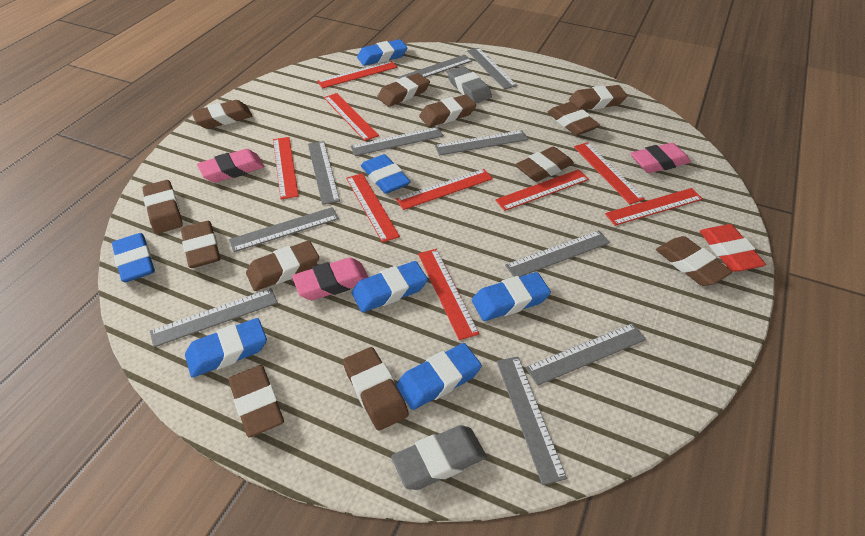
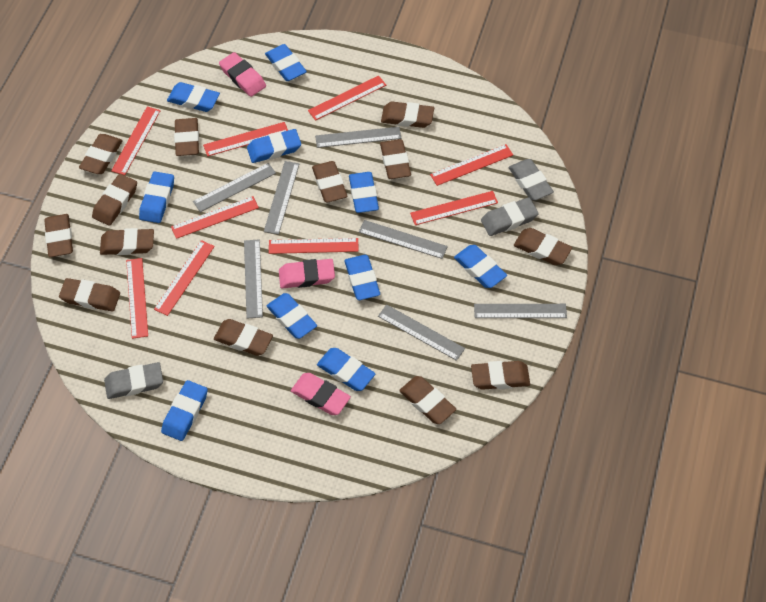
blue eraser: 7 -> 10
brown eraser: 12 -> 13
grey eraser: 2 -> 3
grey ruler: 10 -> 7
red eraser: 1 -> 0

